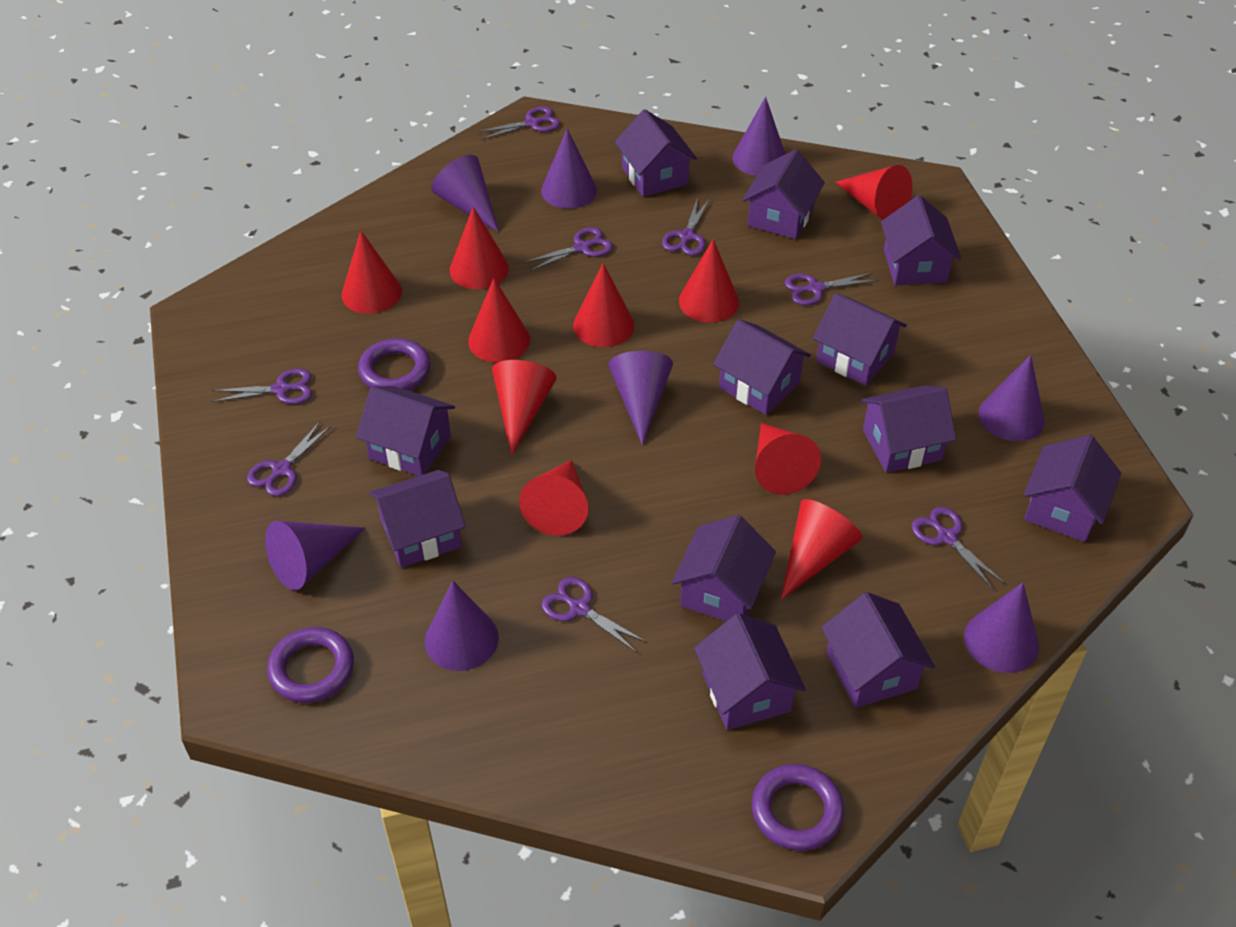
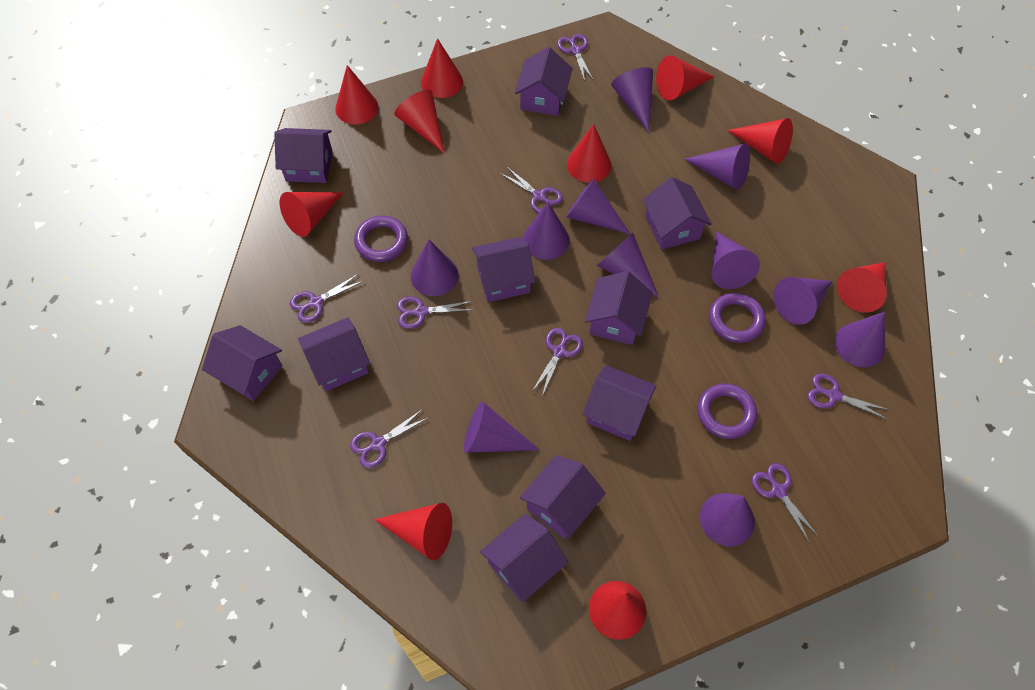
purple cone: 8 -> 11
purple house: 12 -> 10

